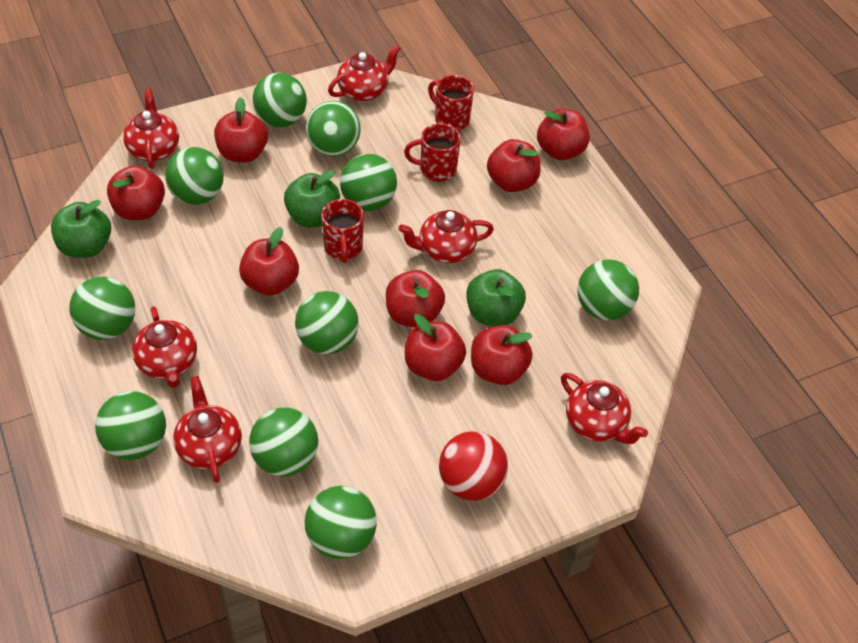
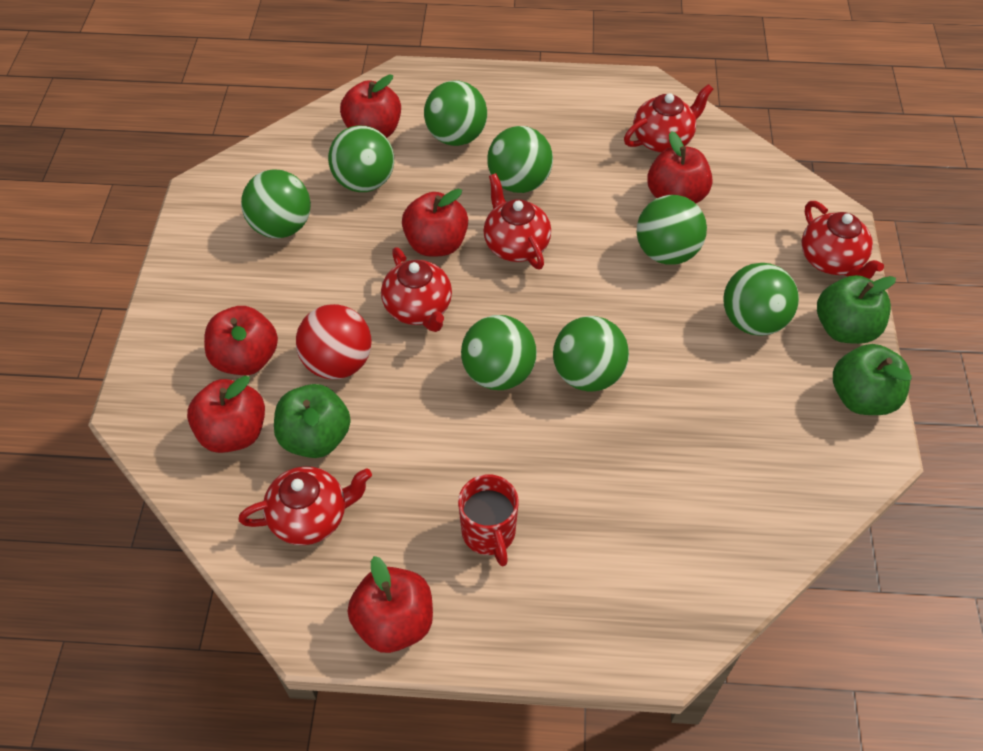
green ball: 10 -> 8
red apple: 8 -> 6
red mug: 3 -> 1
red teapot: 6 -> 5

